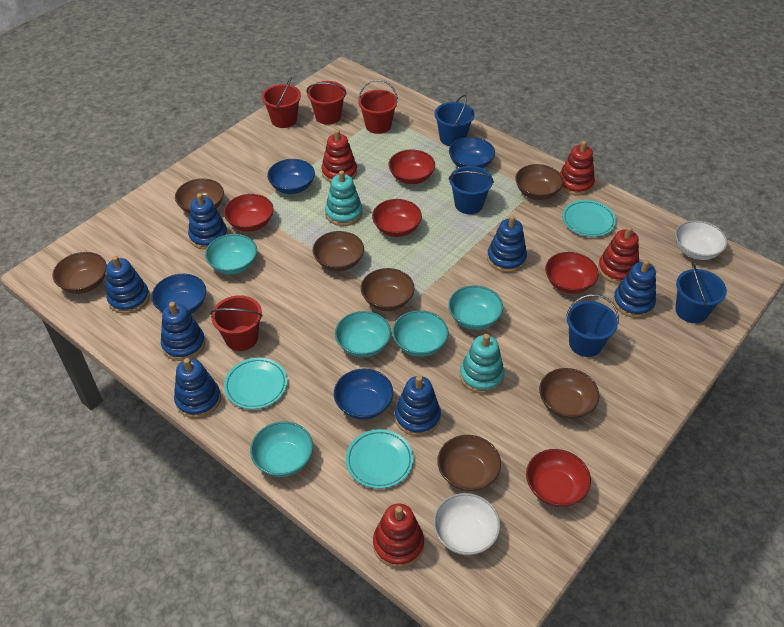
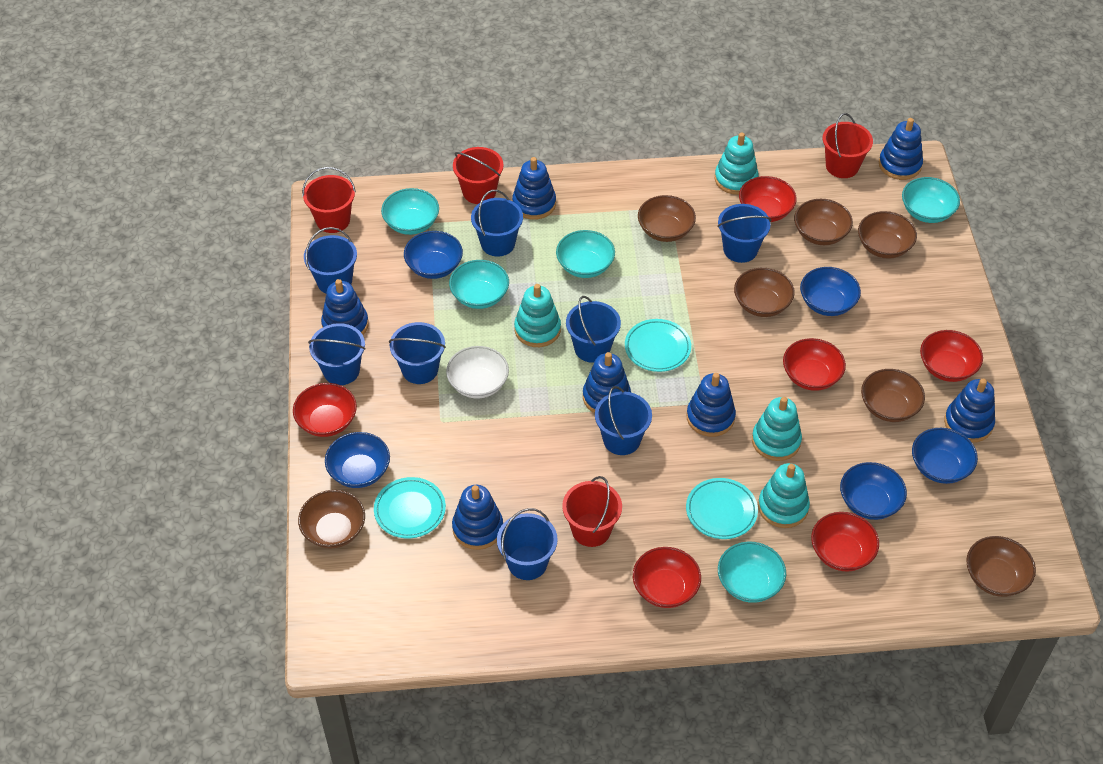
blue bowl: 4 -> 5
blue bucket: 4 -> 8
red bowl: 5 -> 6
red stacking toy: 4 -> 0
turquoise stacking toy: 2 -> 4
white bowl: 2 -> 1

